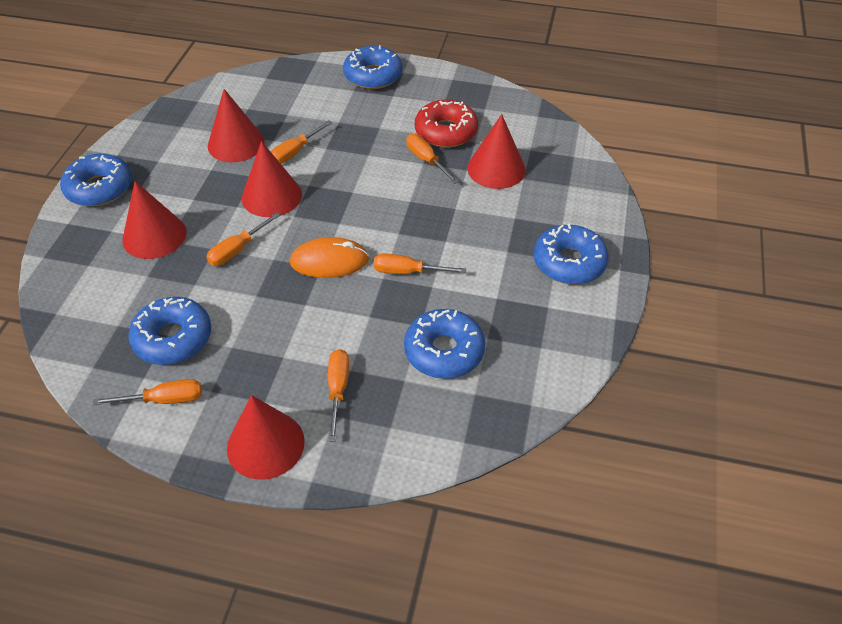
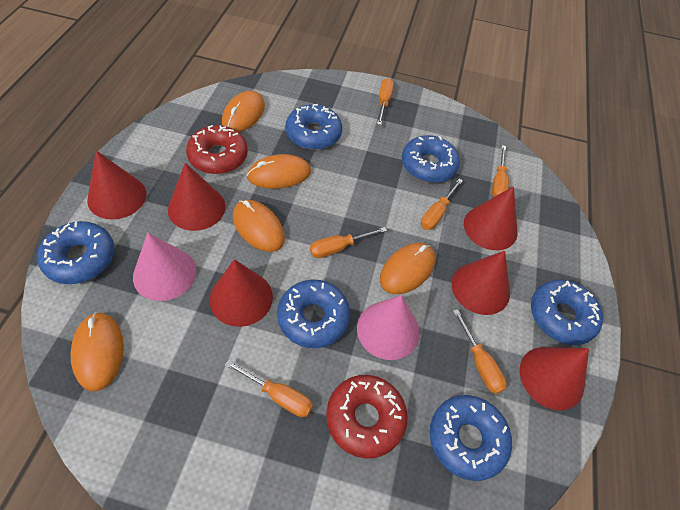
blue donut: 5 -> 6
orange mouse: 1 -> 5
pink cone: 0 -> 2
red cone: 5 -> 6
red donut: 1 -> 2

